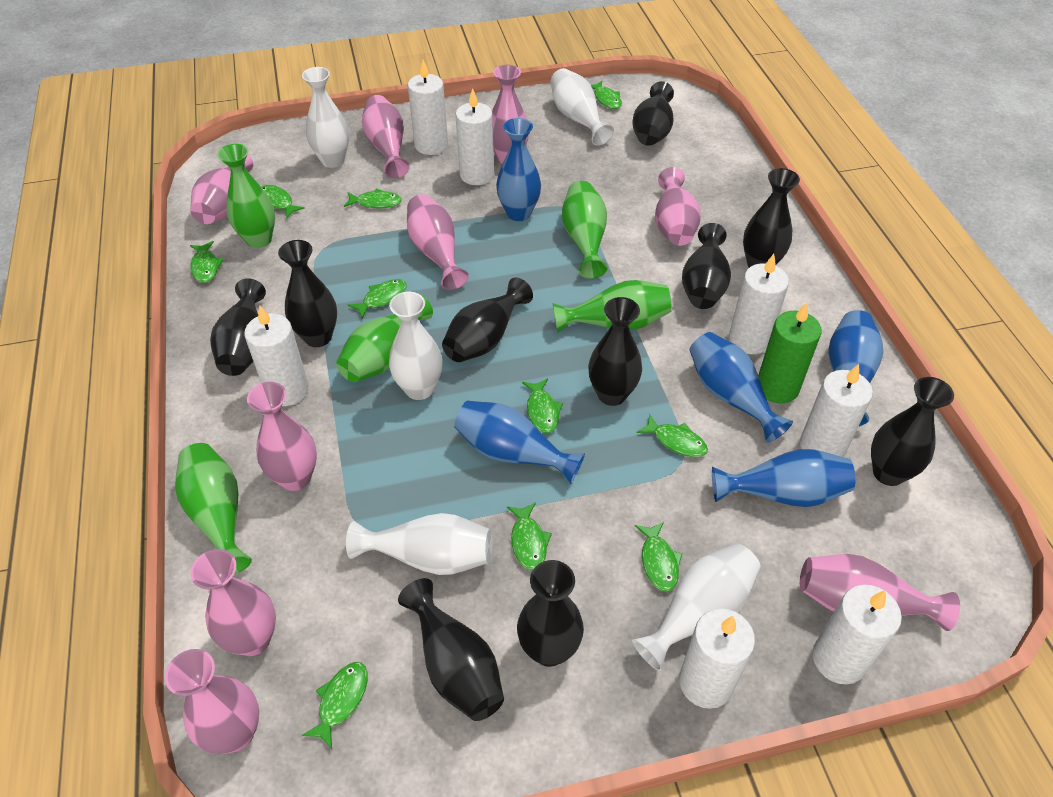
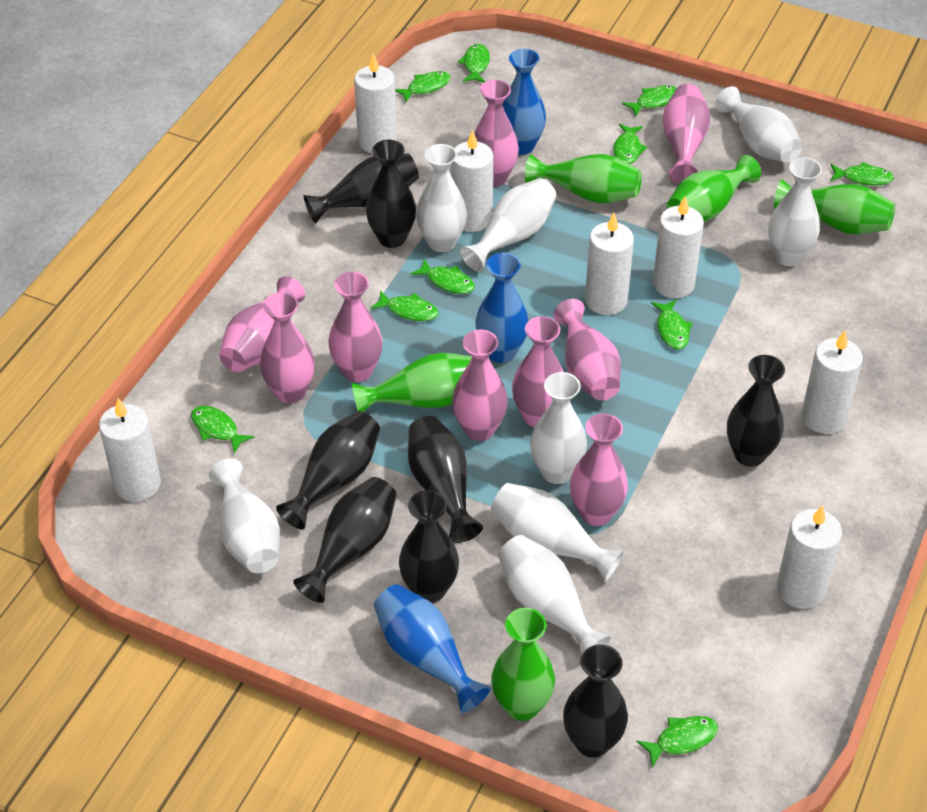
black vase: 10 -> 8
blue vase: 5 -> 3
green candle: 1 -> 0
white vase: 5 -> 8

